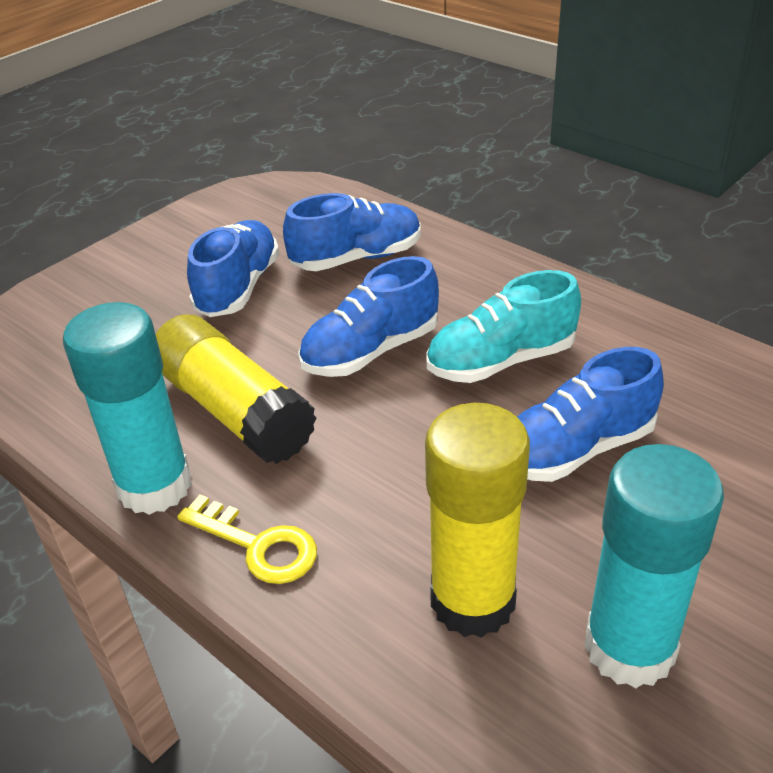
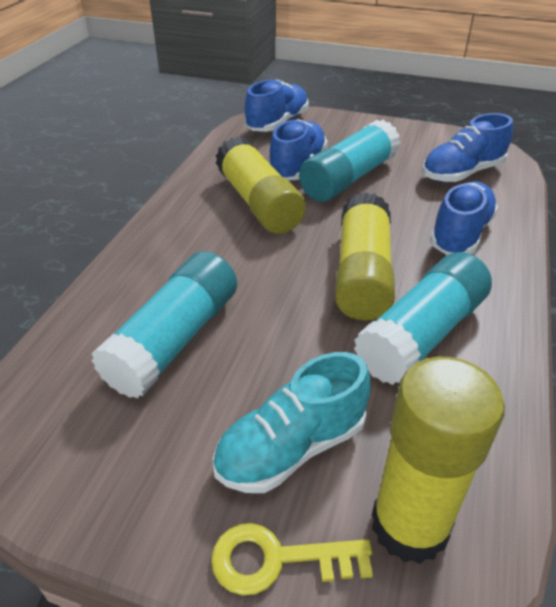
turquoise glue stick: 2 -> 3
yellow glue stick: 2 -> 3

